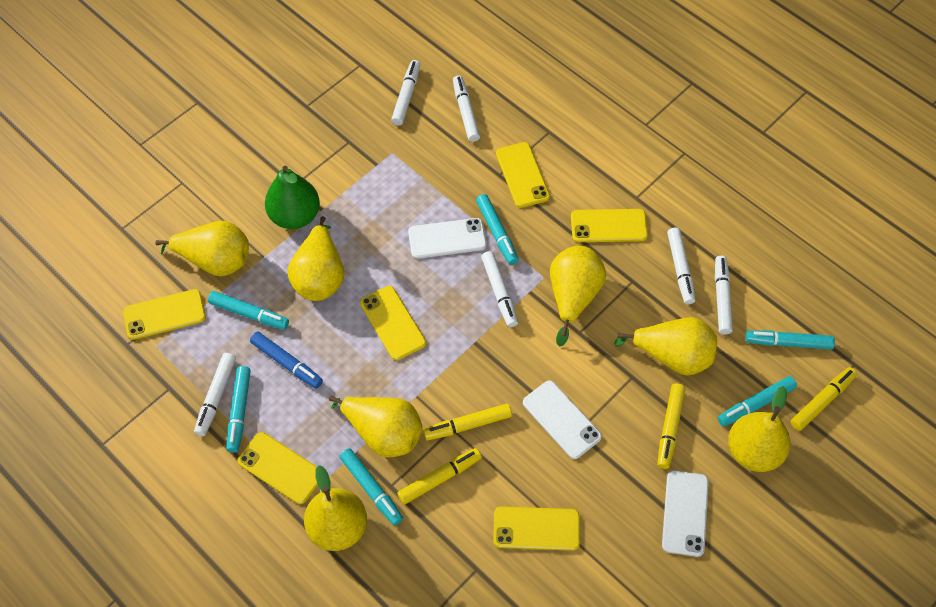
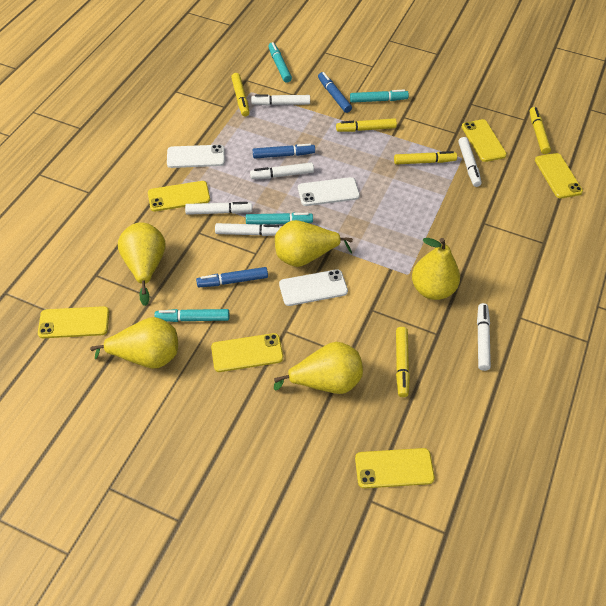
blue marker: 1 -> 3
green pear: 1 -> 0
turquoise marker: 6 -> 4
yellow marker: 4 -> 5
yellow pear: 7 -> 5

